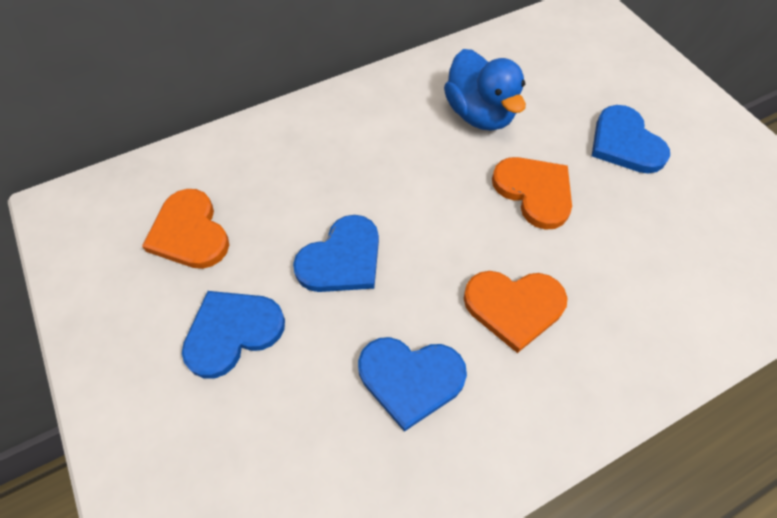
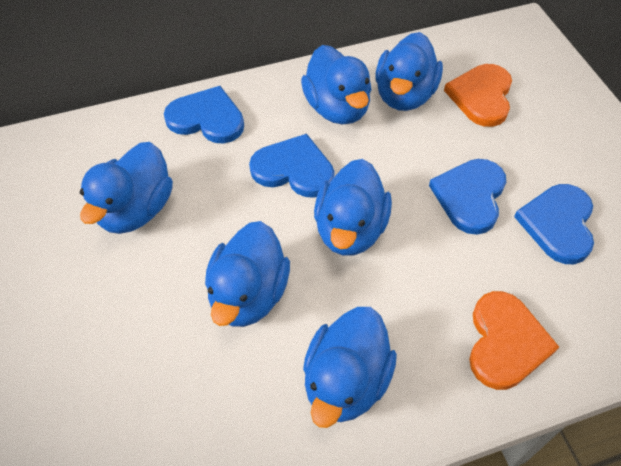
blue duck: 1 -> 6
orange heart: 3 -> 2

